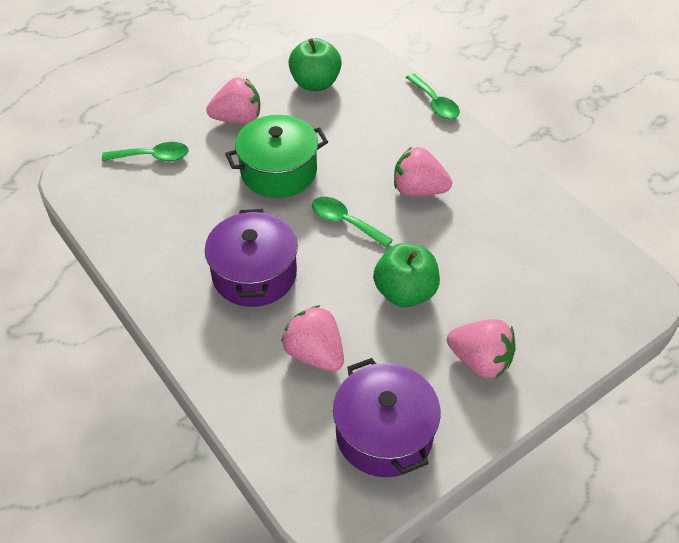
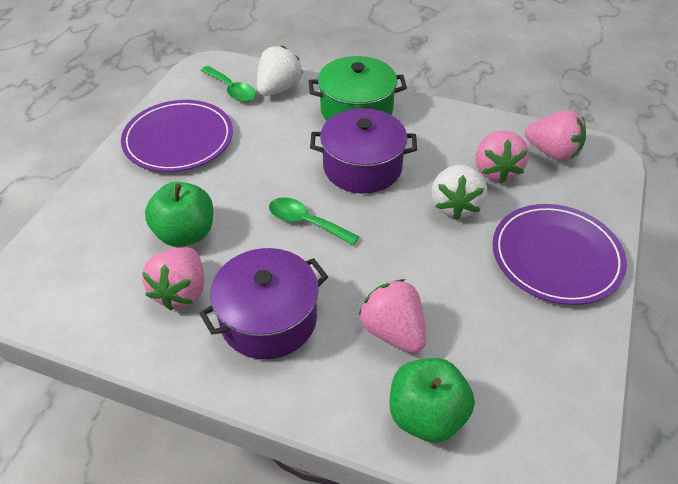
green spoon: 3 -> 2
purple plate: 0 -> 2
white strawberry: 0 -> 2

